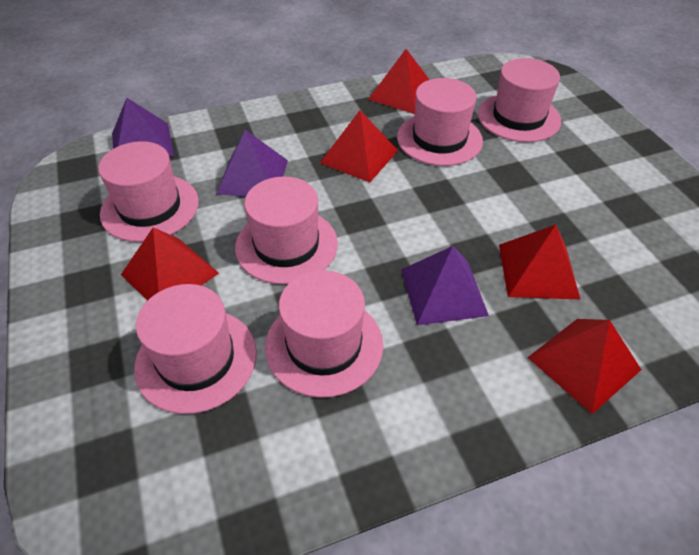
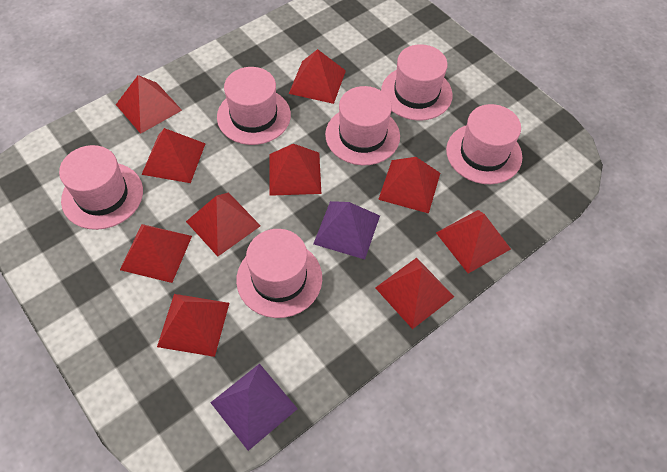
purple pyramid: 3 -> 2
red pyramid: 5 -> 10

